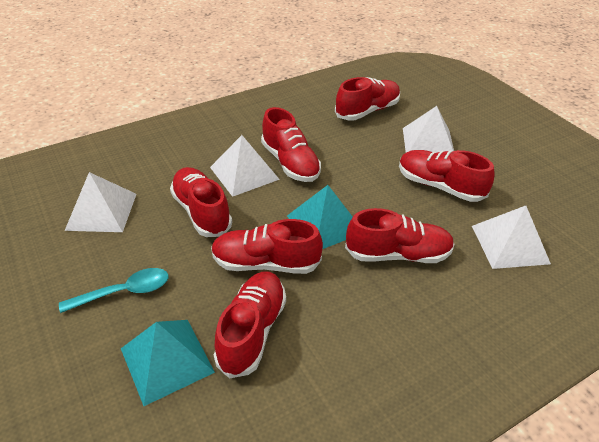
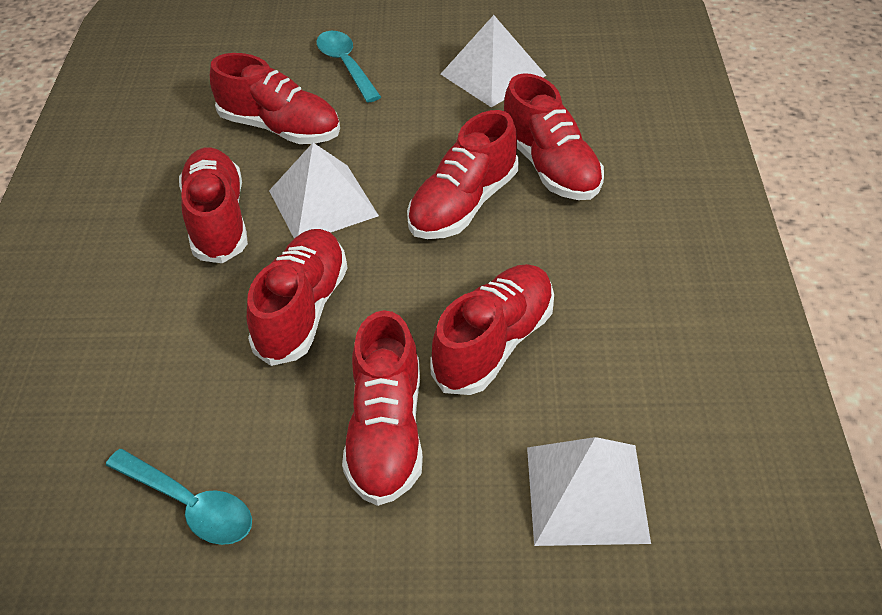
turquoise pyramid: 2 -> 0
turquoise spoon: 1 -> 2
white pyramid: 4 -> 3

